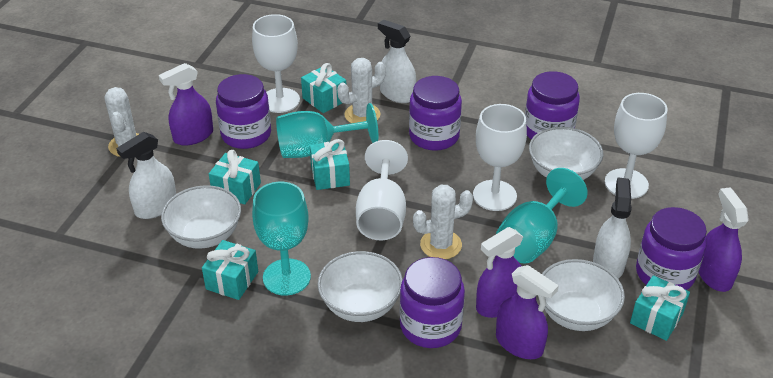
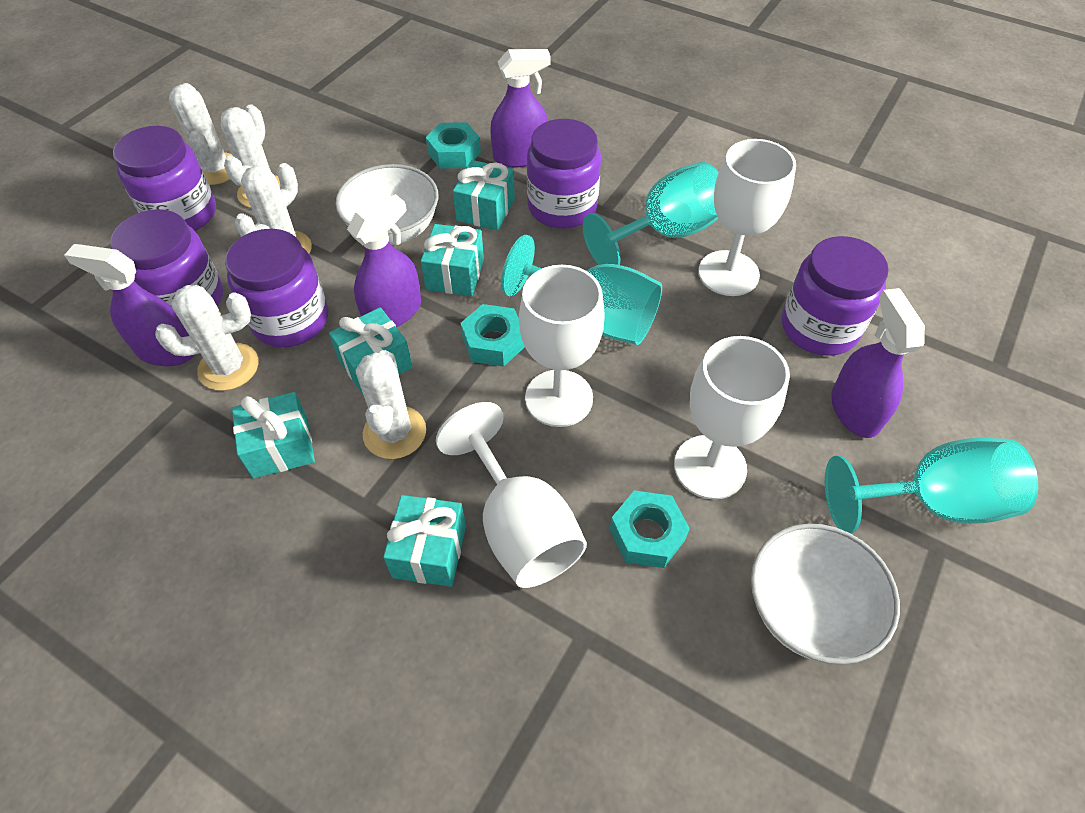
turquoise nut: 0 -> 3
white bowl: 4 -> 2
white cactus: 3 -> 5
white spray bottle: 3 -> 0

